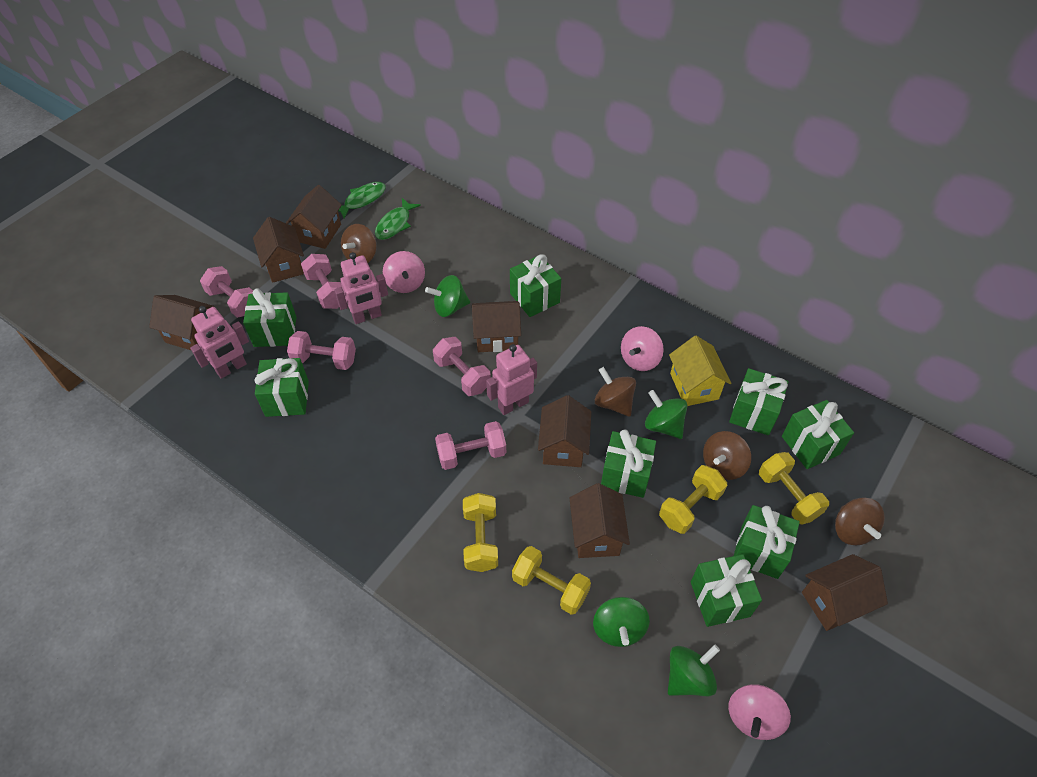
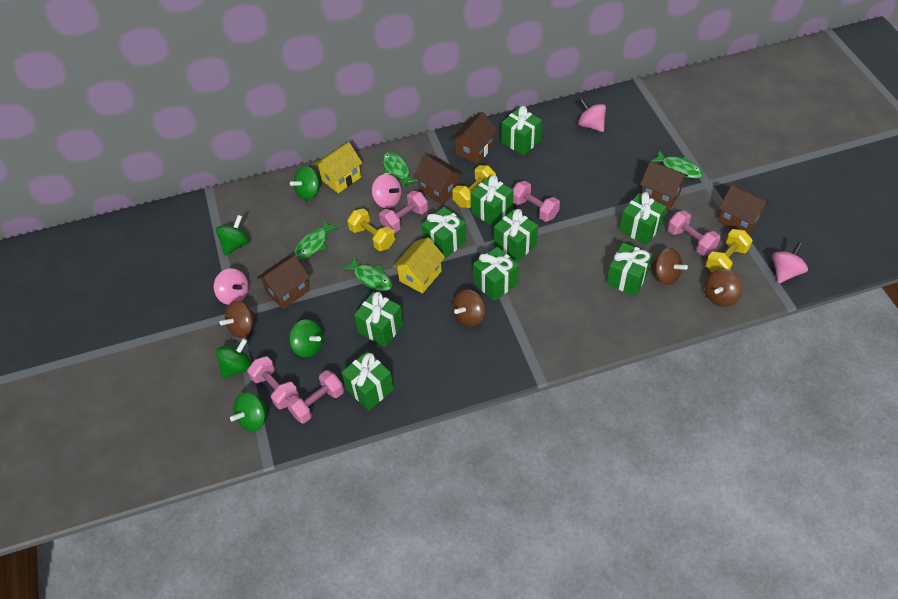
brown house: 7 -> 5
green fish: 2 -> 4
green gift: 8 -> 9
green spinning top: 4 -> 5
pink robot: 3 -> 0
pink spinning top: 3 -> 4
yellow dumbbell: 4 -> 3
yellow house: 1 -> 2

